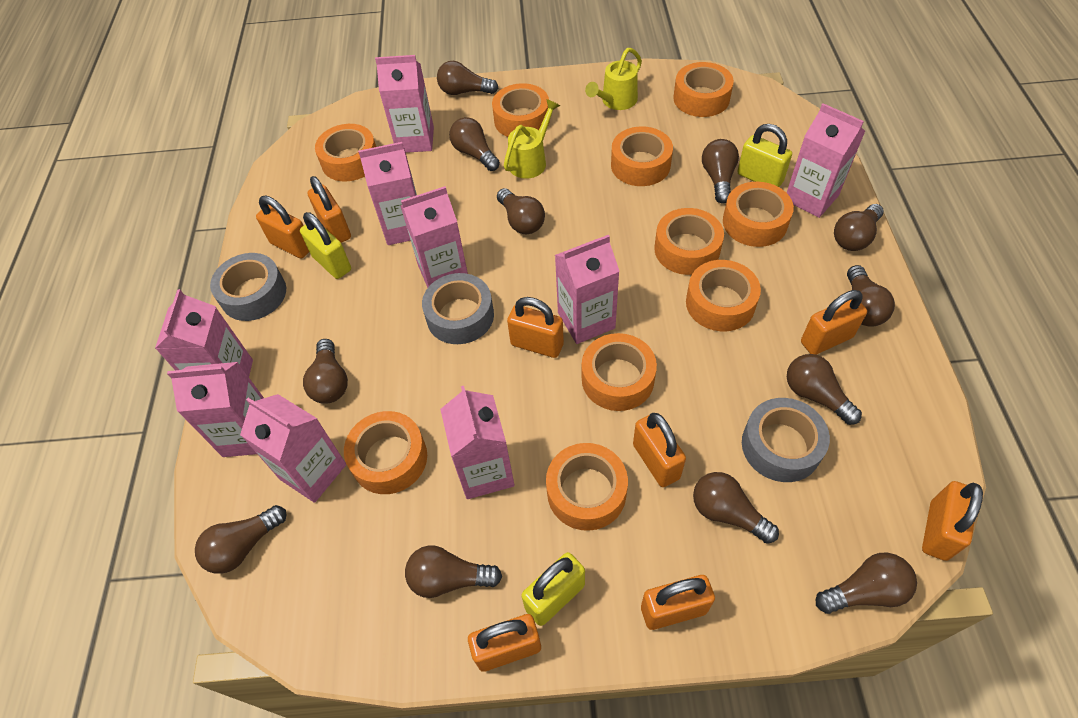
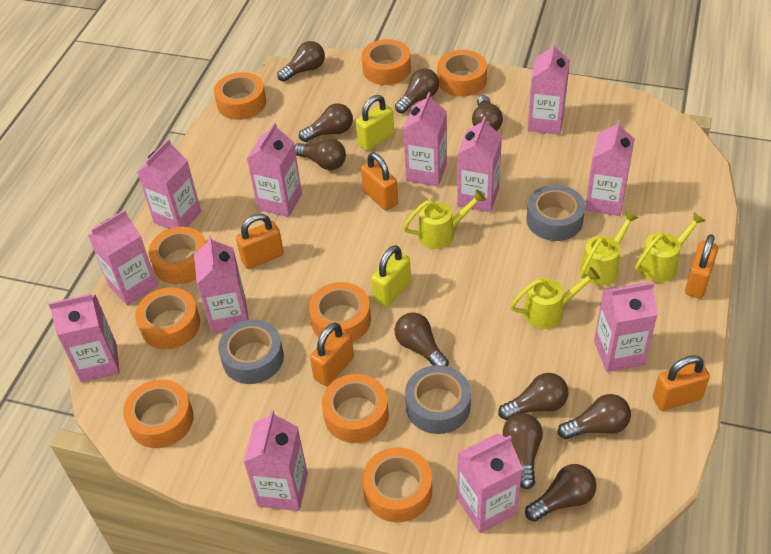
brown light bulb: 12 -> 10
orange padlock: 8 -> 5
orange tape: 10 -> 9
pink carton: 9 -> 12
yellow padlock: 3 -> 2
yellow watering can: 2 -> 4

